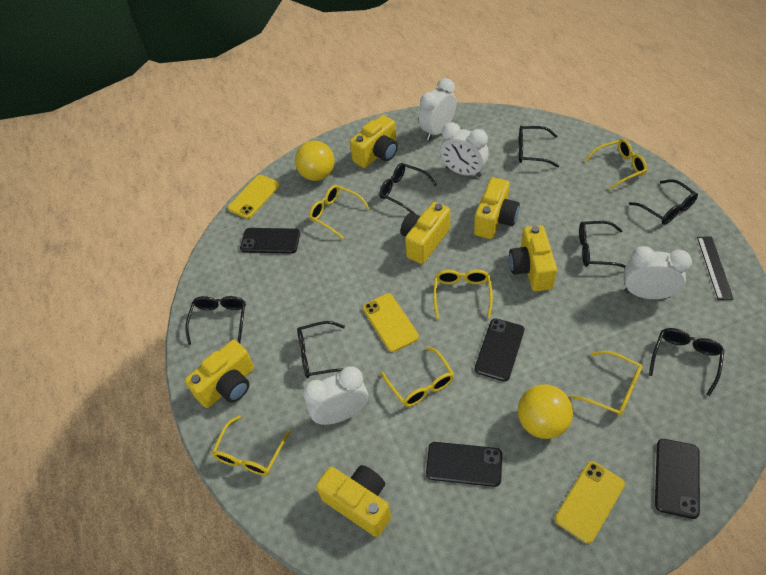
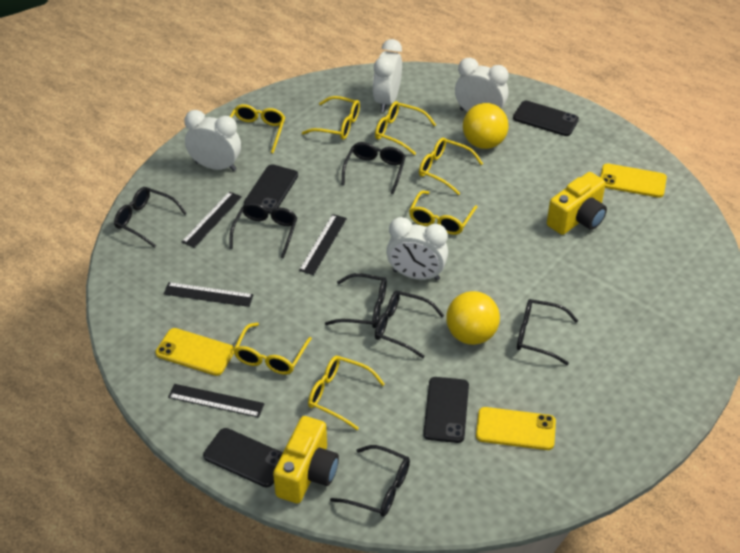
black ruler: 1 -> 4
yellow camera: 6 -> 2
yellow glasses: 6 -> 7

